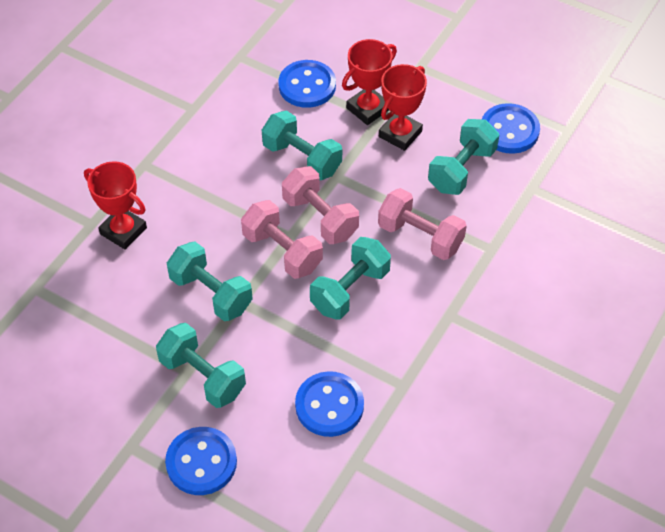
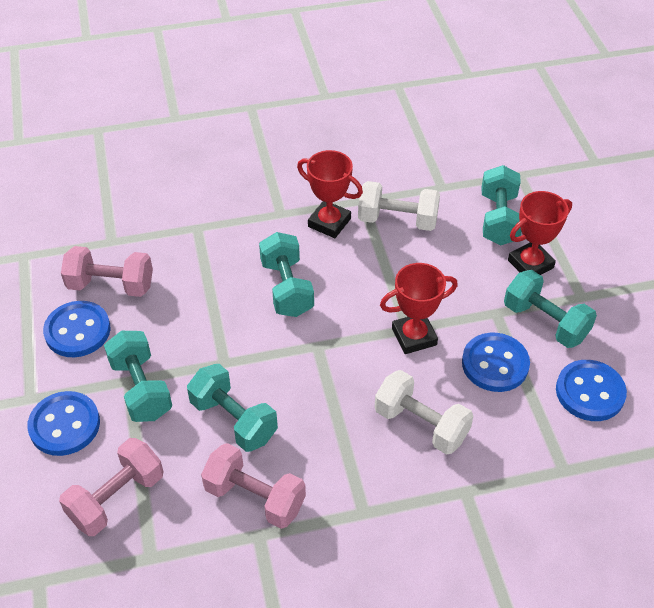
white dumbbell: 0 -> 2

